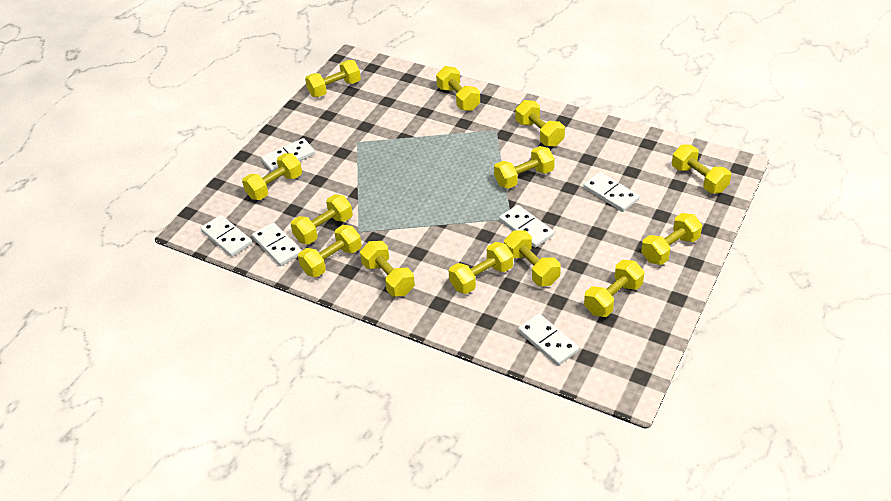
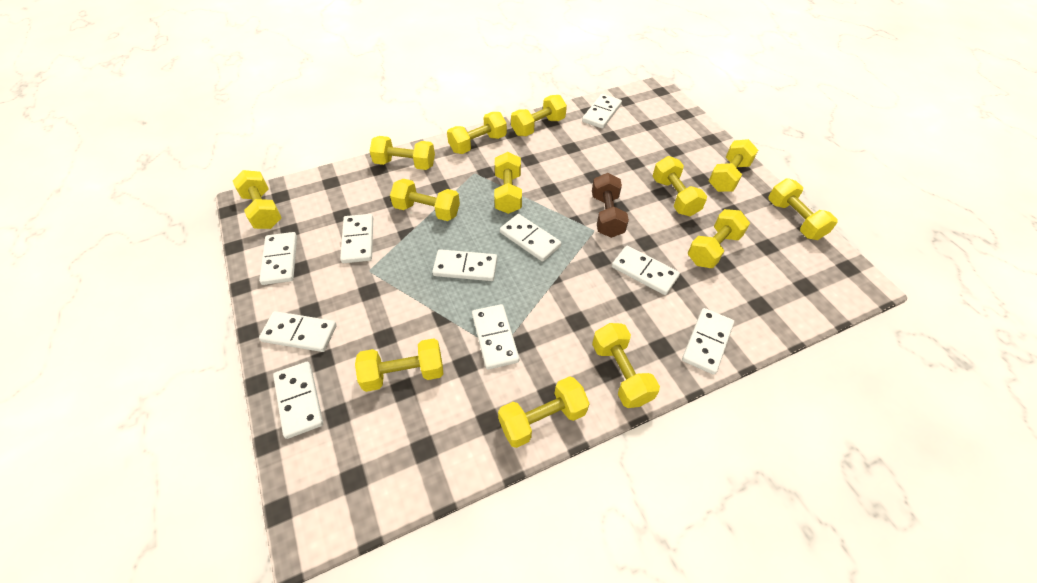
brown dumbbell: 0 -> 1
white domino: 6 -> 10

